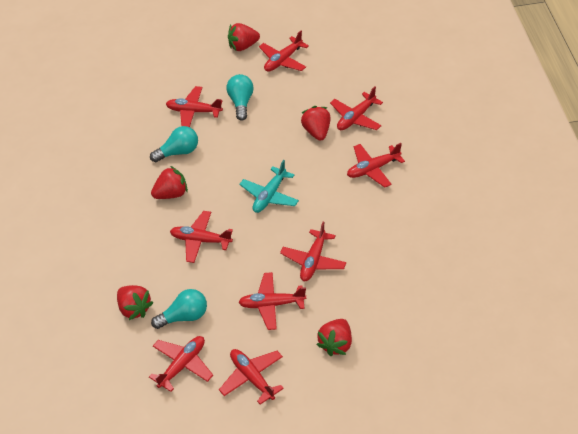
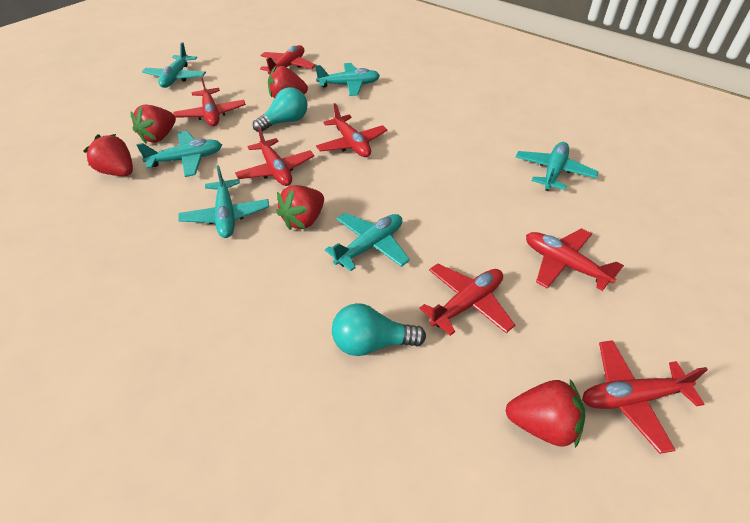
red plane: 9 -> 7
turquoise light bulb: 3 -> 2
turquoise plane: 1 -> 6

